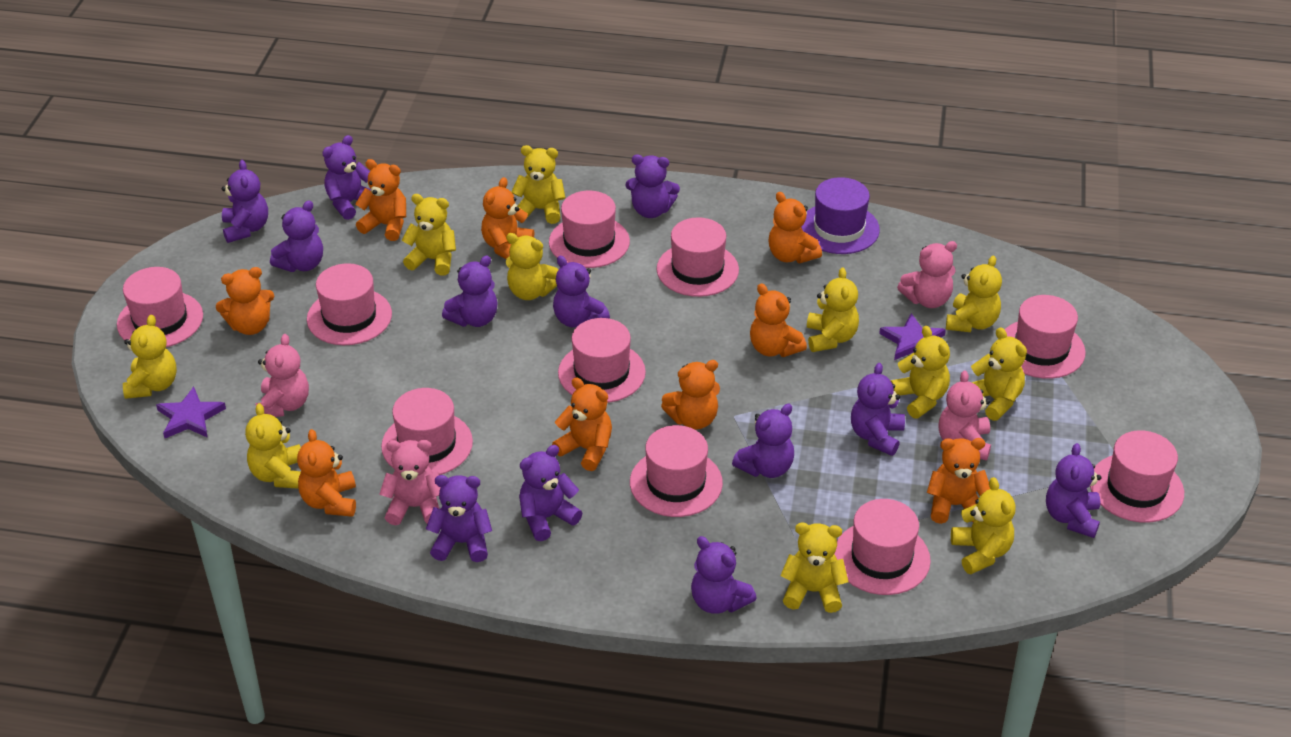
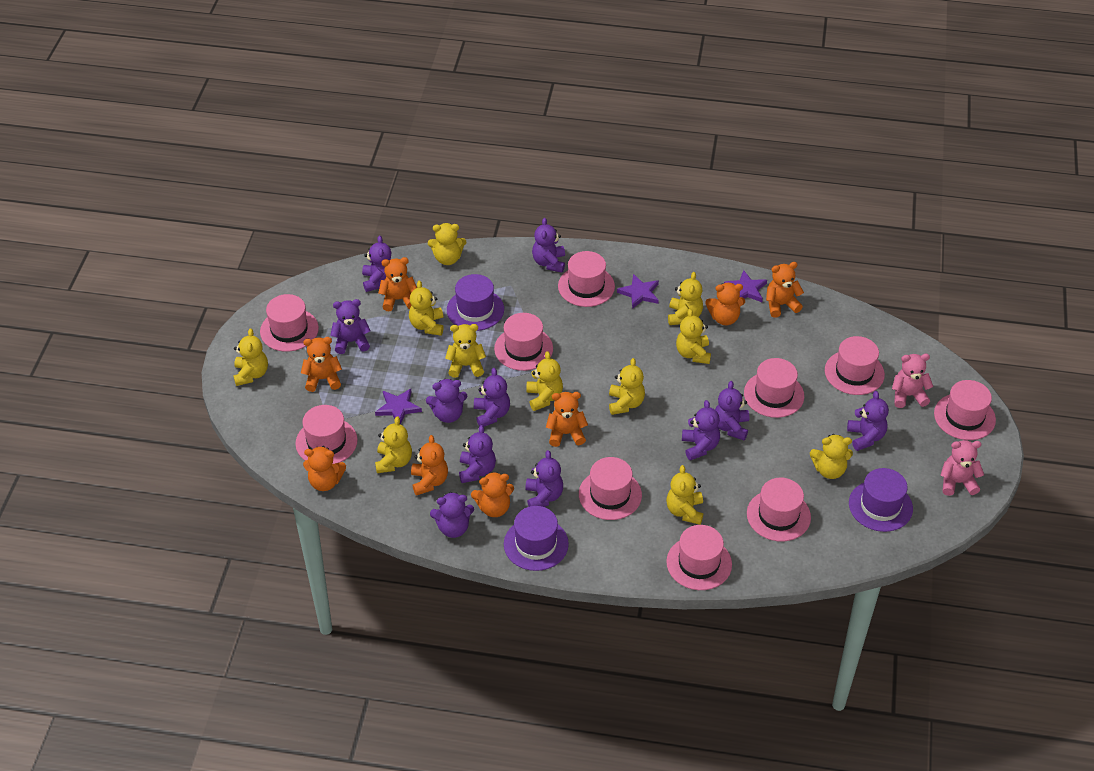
orange teddy bear: 9 -> 8
pink teddy bear: 4 -> 2
purple hat: 1 -> 3
purple star: 2 -> 3
purple teddy bear: 12 -> 11

